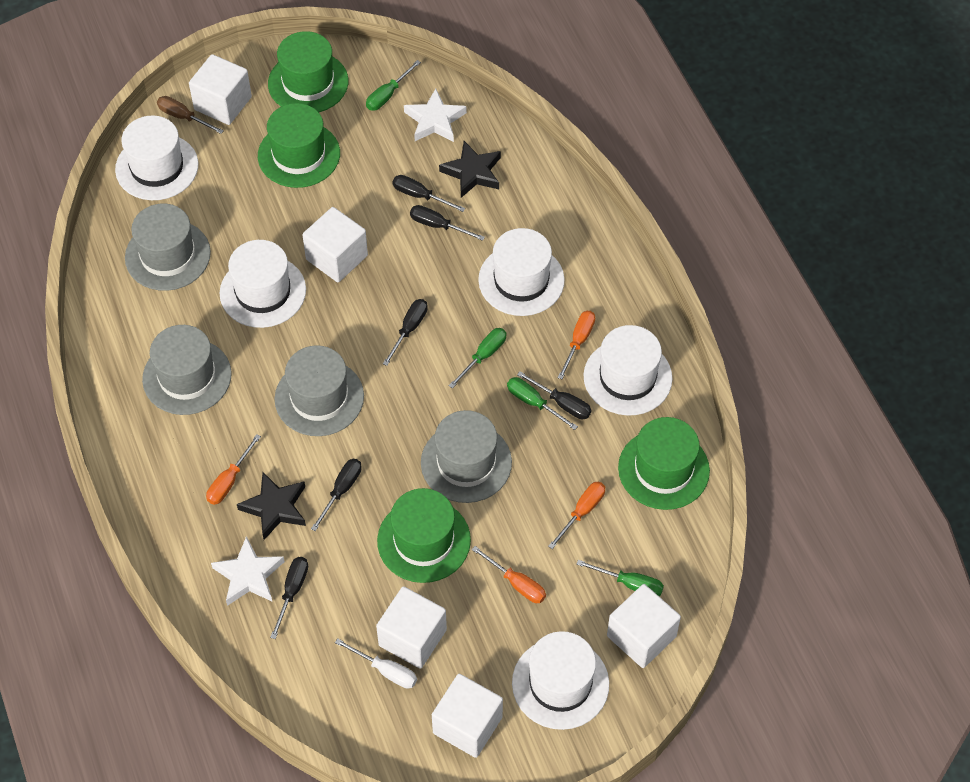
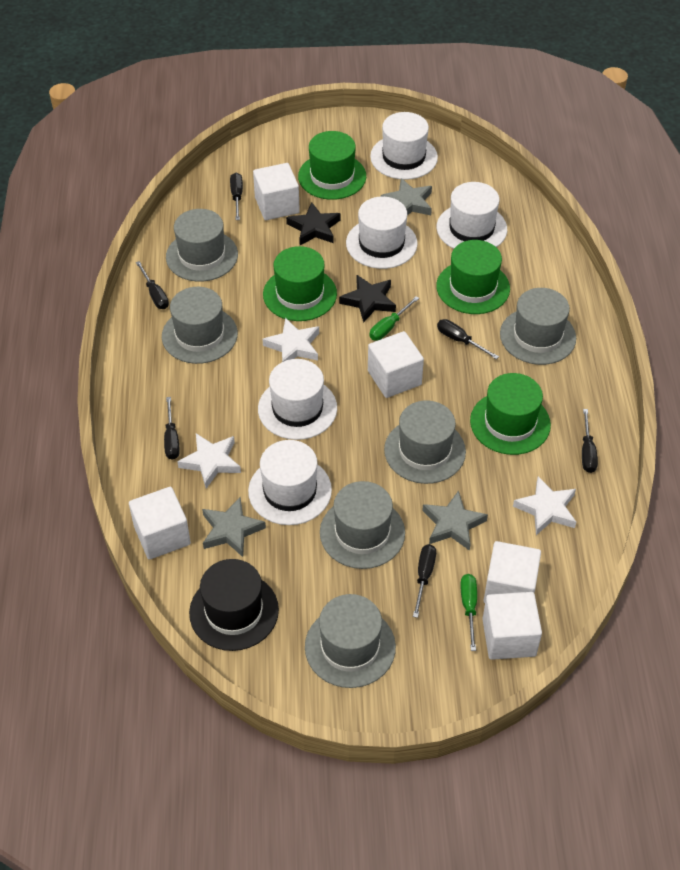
black hat: 0 -> 1
brown screwdriver: 1 -> 0
green screwdriver: 4 -> 2
grey hat: 4 -> 6
grey star: 0 -> 3
orange screwdriver: 4 -> 0
white screwdriver: 1 -> 0
white star: 2 -> 3

